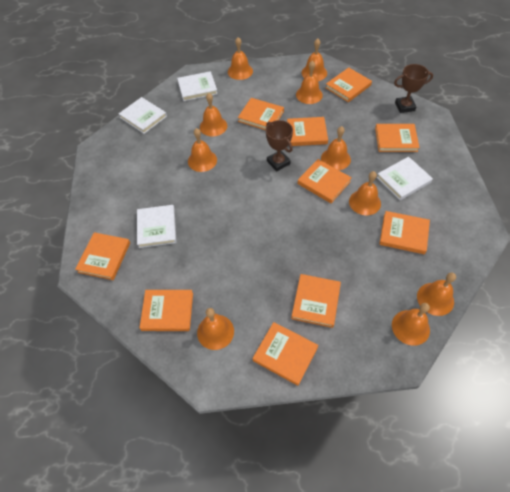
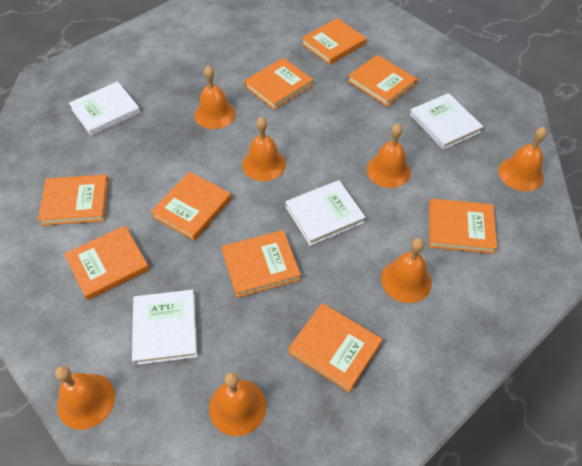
brown trophy: 2 -> 0
orange bell: 10 -> 7
orange book: 10 -> 9

